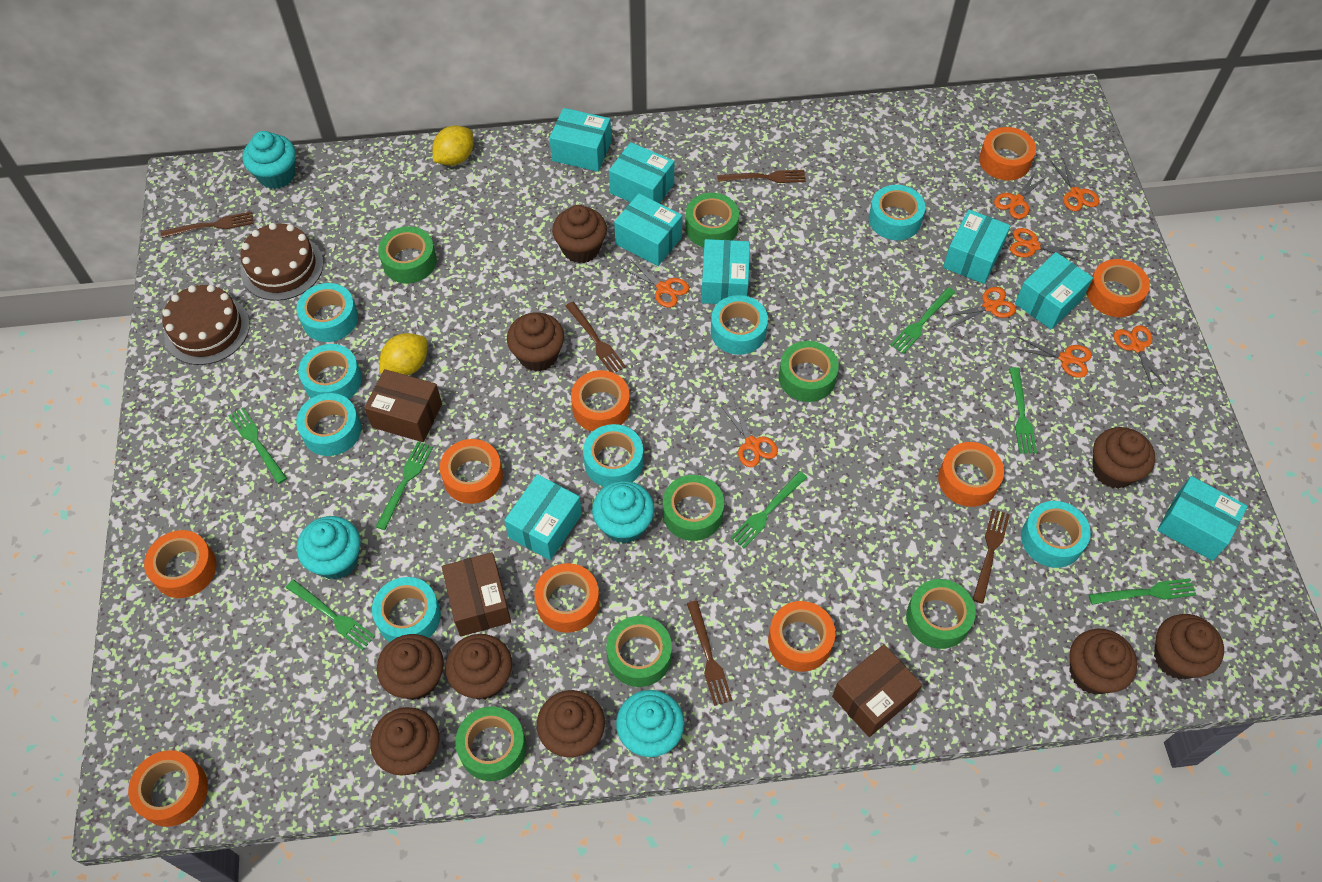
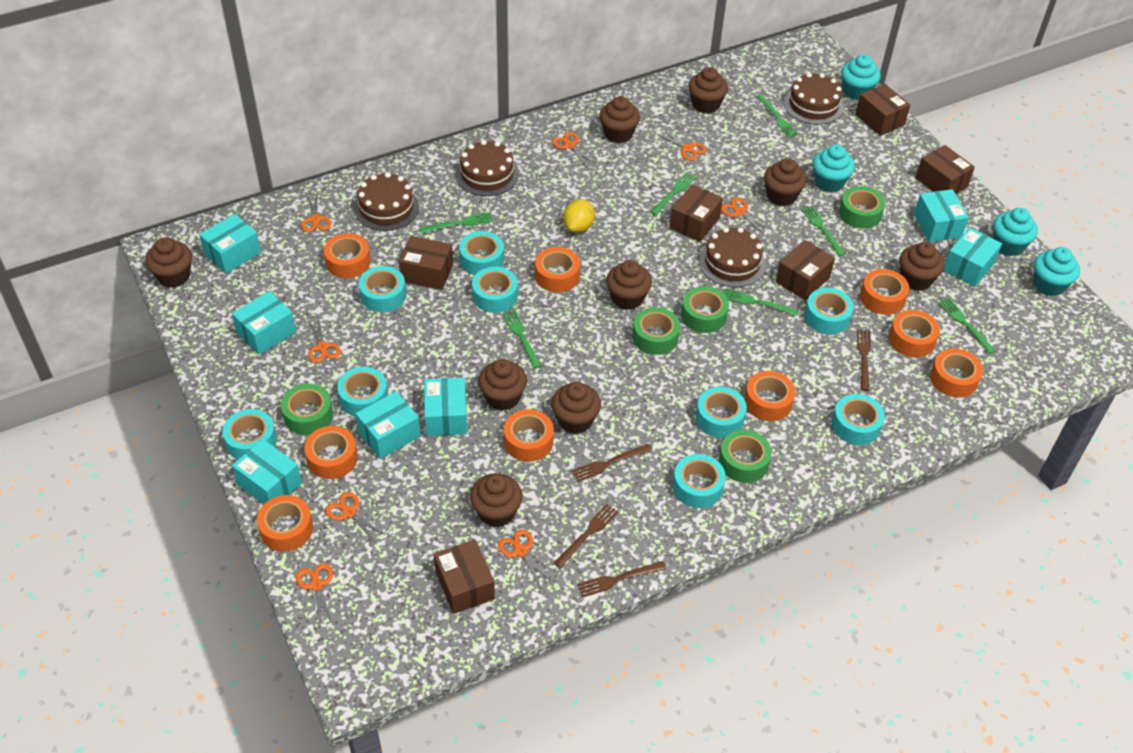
brown box: 3 -> 6
brown cake: 2 -> 4
brown fork: 5 -> 4
green tape: 7 -> 5
turquoise box: 8 -> 7
turquoise tape: 8 -> 9
yellow lemon: 2 -> 1

